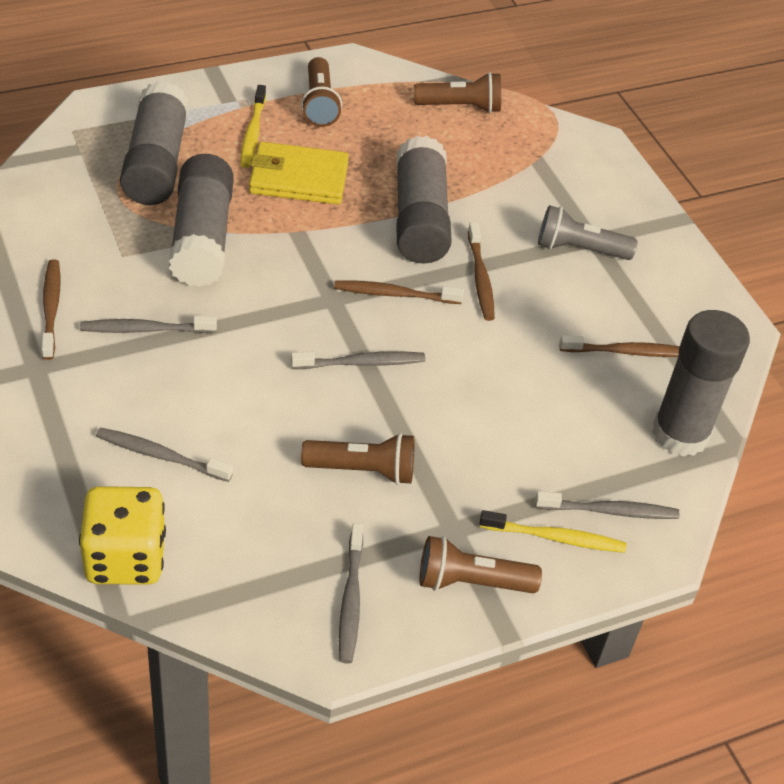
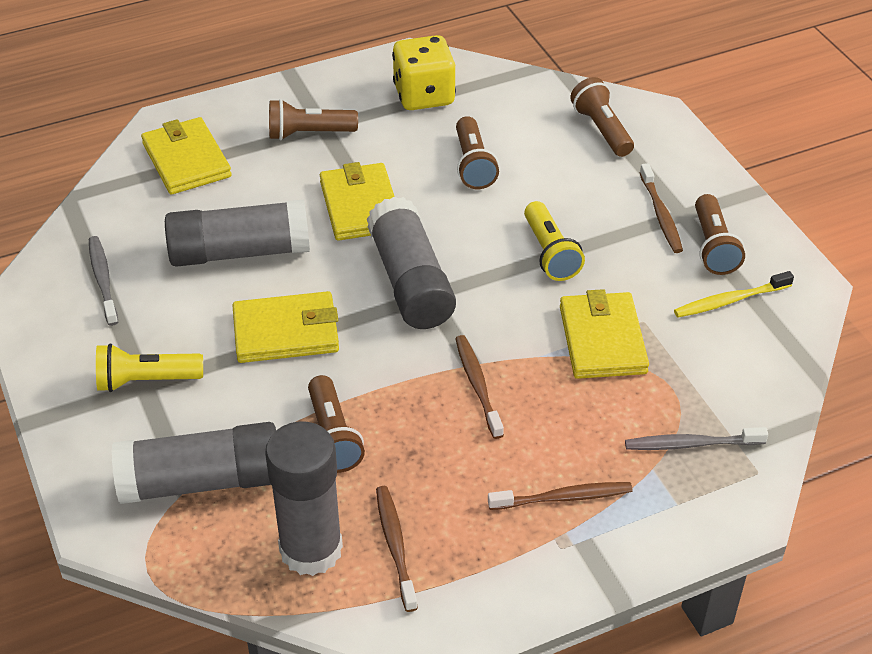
brown flashlight: 4 -> 5
grey flashlight: 1 -> 0
grey toothbrush: 5 -> 2
yellow flashlight: 0 -> 2
yellow toothbrush: 2 -> 1
yellow wallet: 1 -> 4

